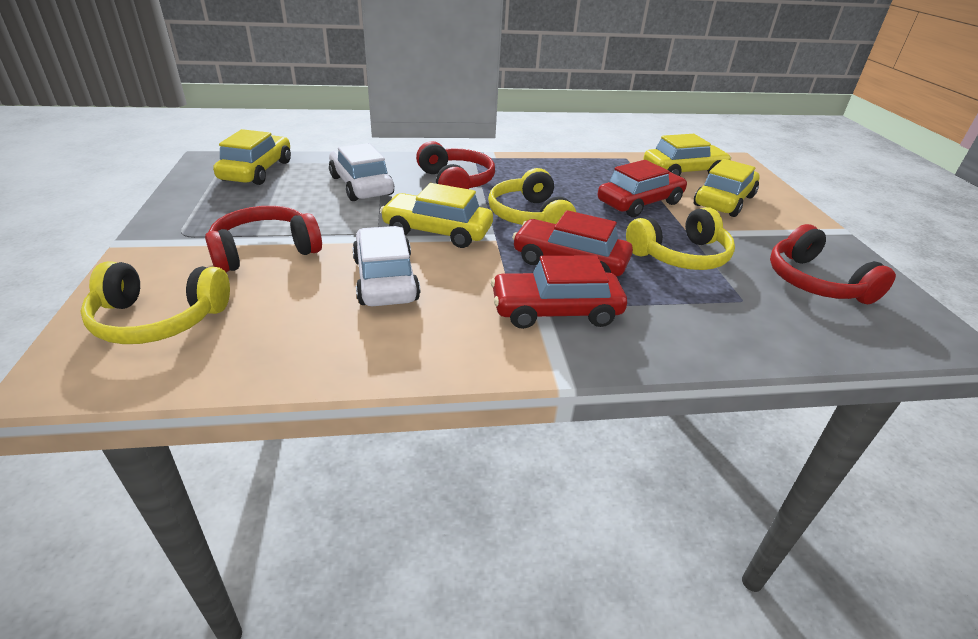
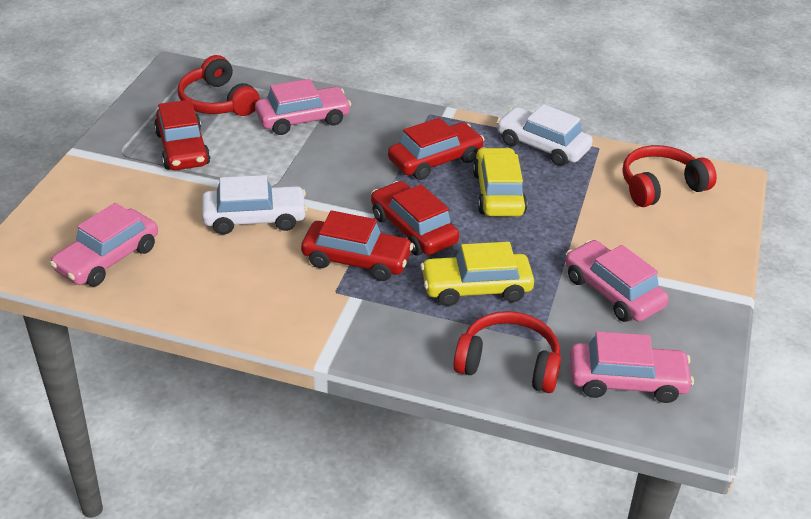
pink car: 0 -> 4
red car: 3 -> 4
yellow car: 4 -> 2
yellow headphones: 3 -> 0

